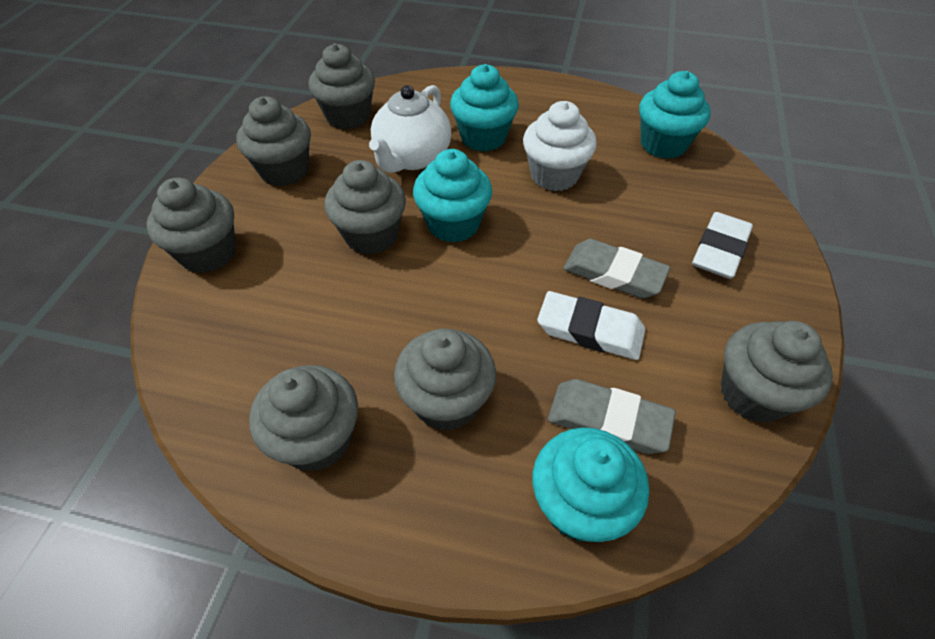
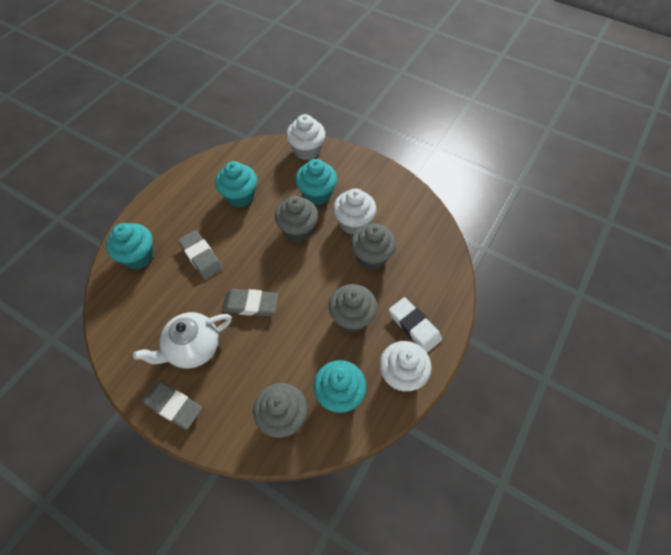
grey cupcake: 7 -> 4
grey eraser: 2 -> 3
white cupcake: 1 -> 3
white eraser: 2 -> 1

